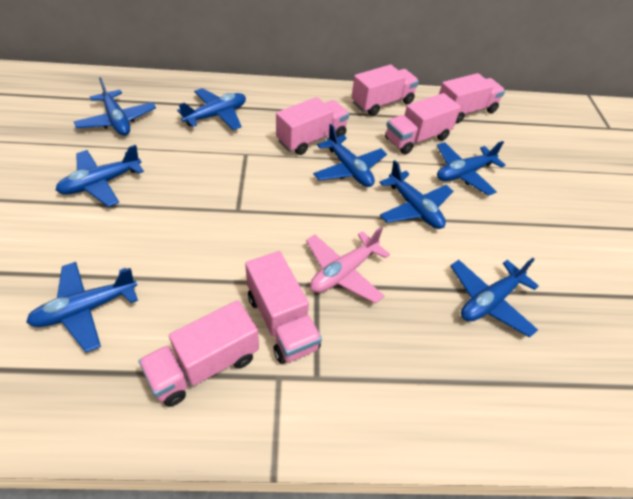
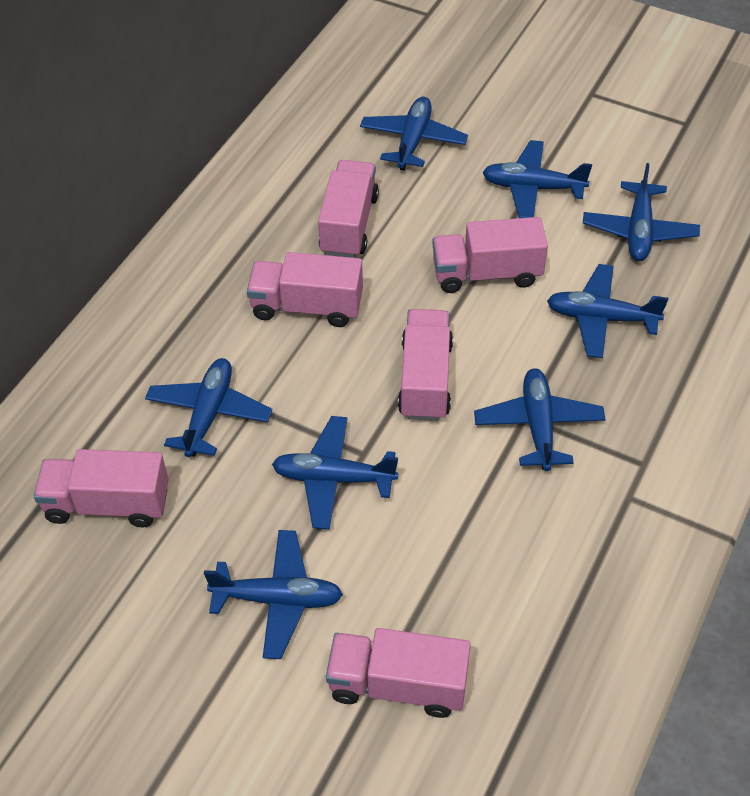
pink plane: 1 -> 0

